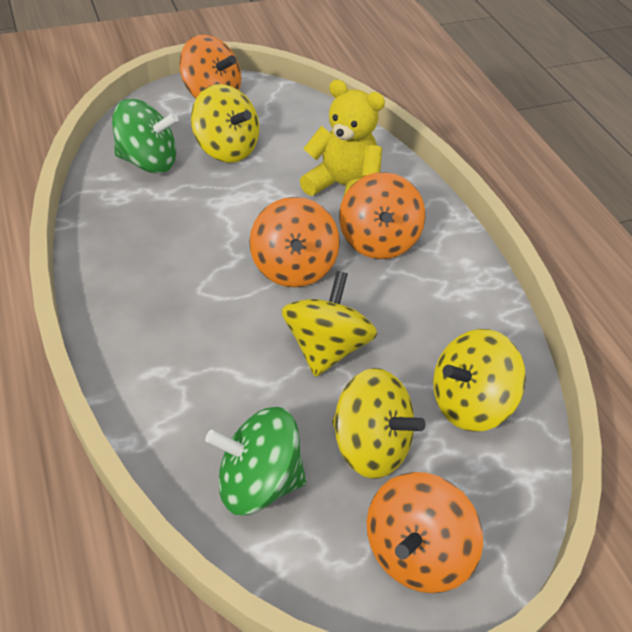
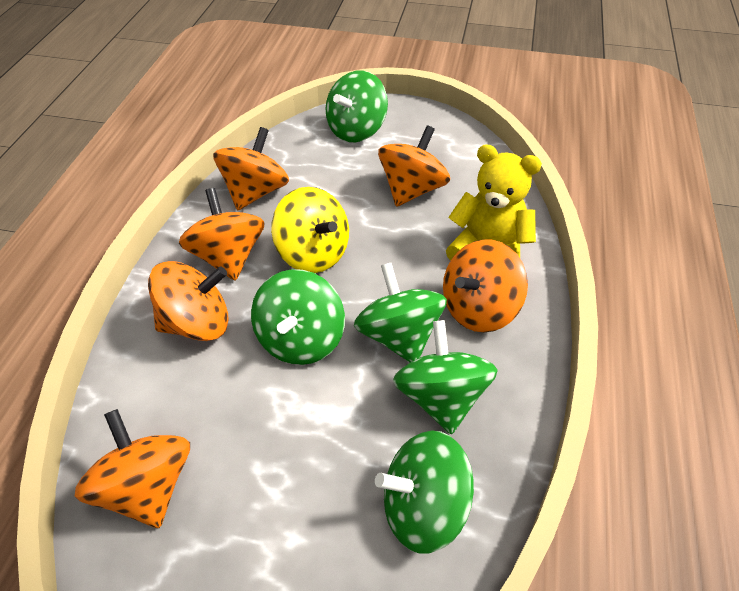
green spinning top: 2 -> 5
orange spinning top: 4 -> 6
yellow spinning top: 4 -> 1

